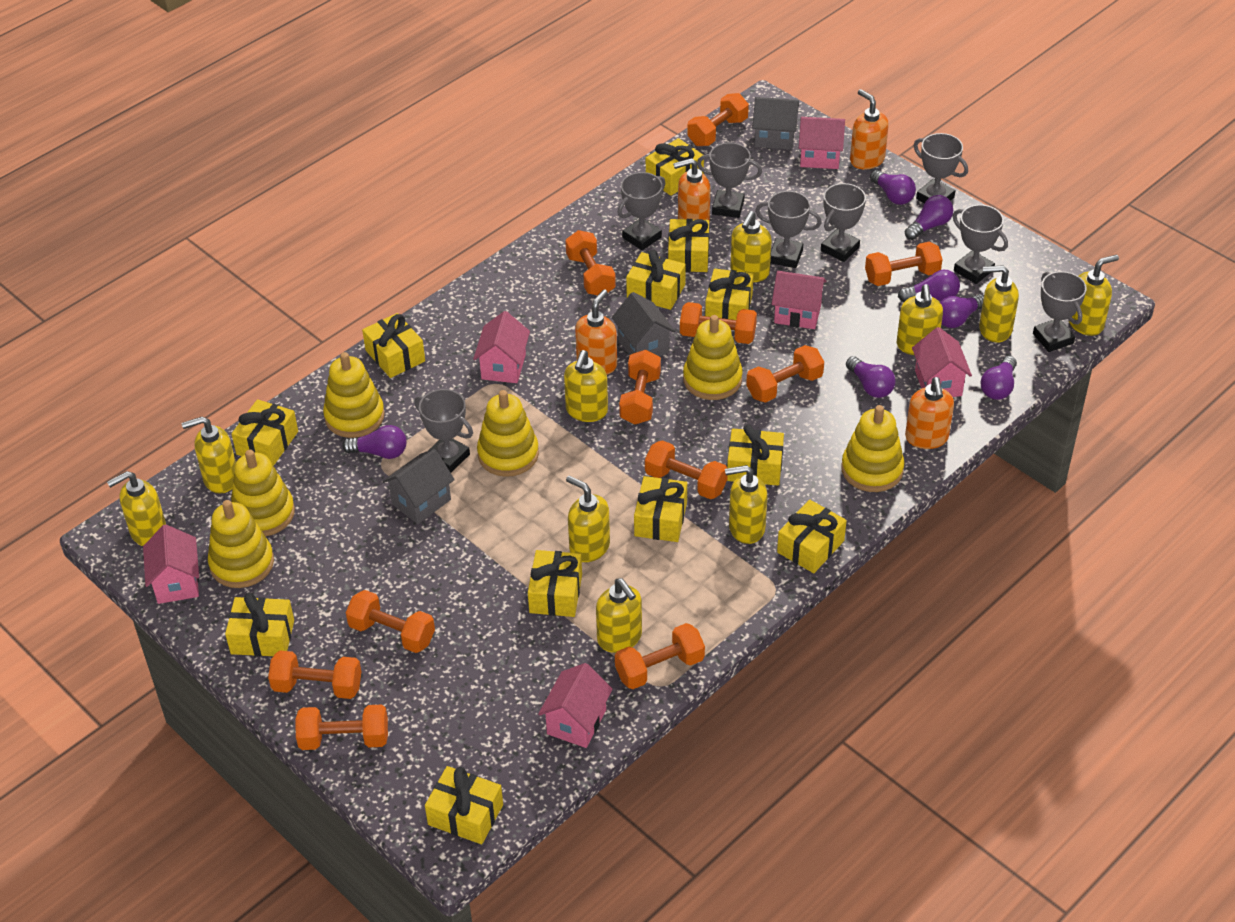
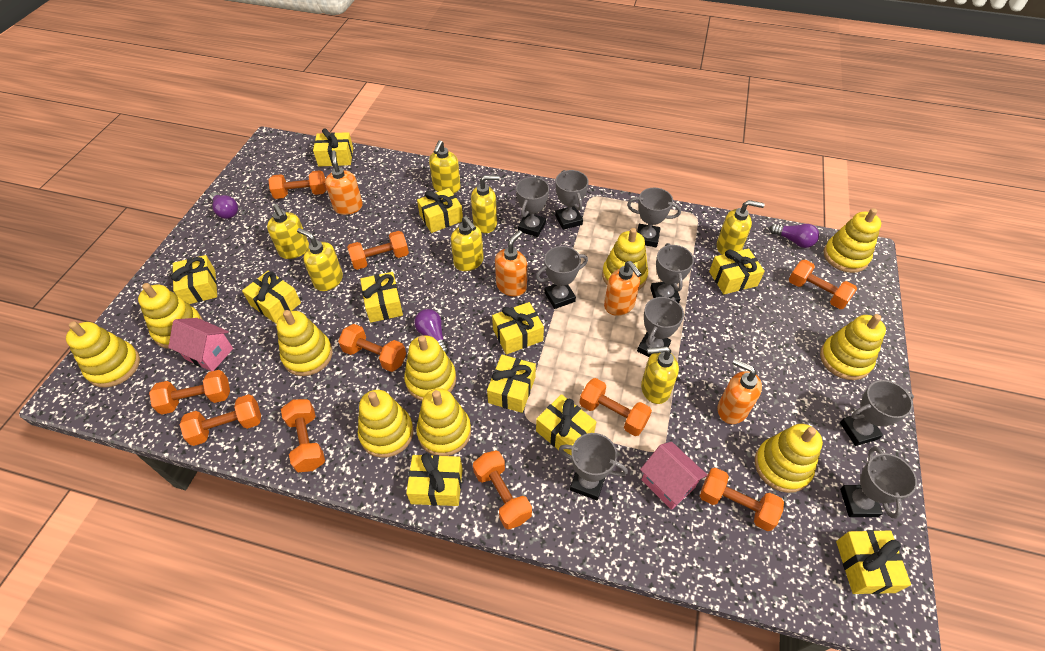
grey house: 3 -> 0
grey trophy: 8 -> 9
orange dumbbell: 11 -> 10
pink house: 6 -> 2
purple light bulb: 7 -> 3
yellow gift: 12 -> 11
yellow soap dispenser: 10 -> 7
yellow stacking toy: 6 -> 10

